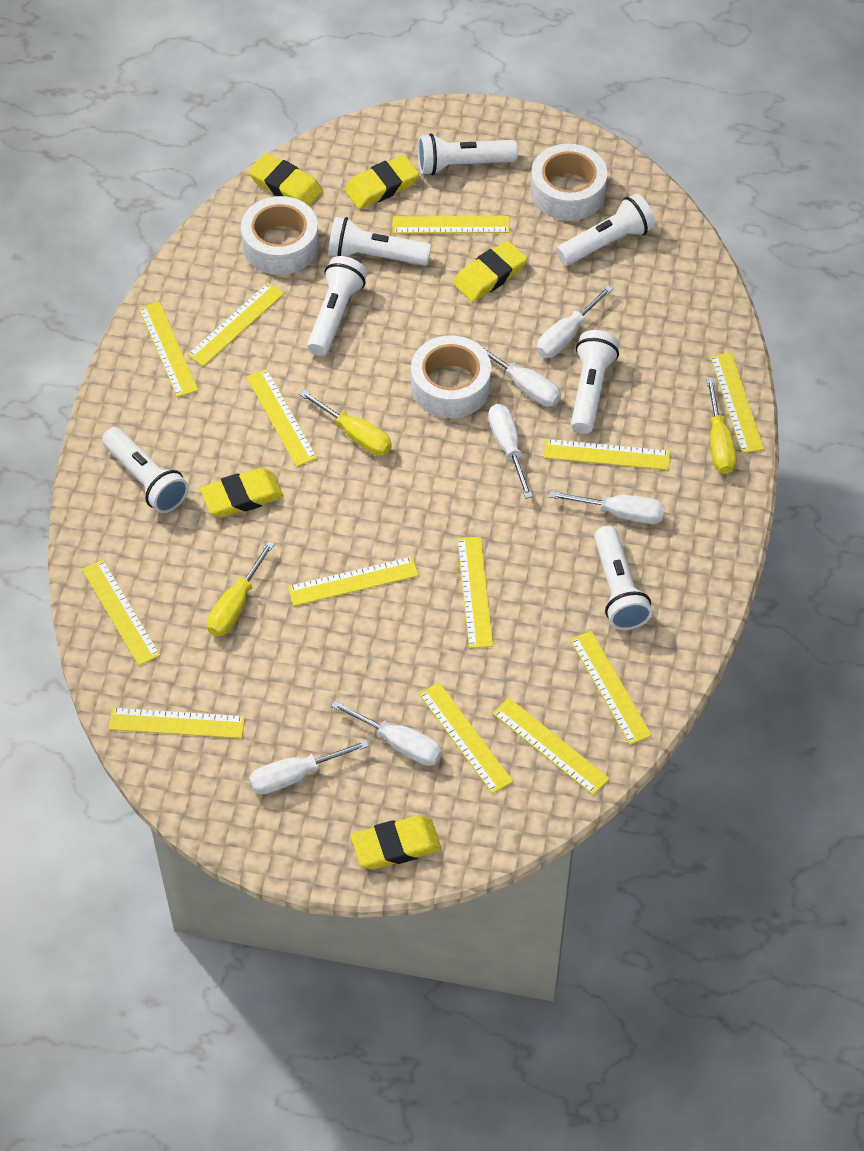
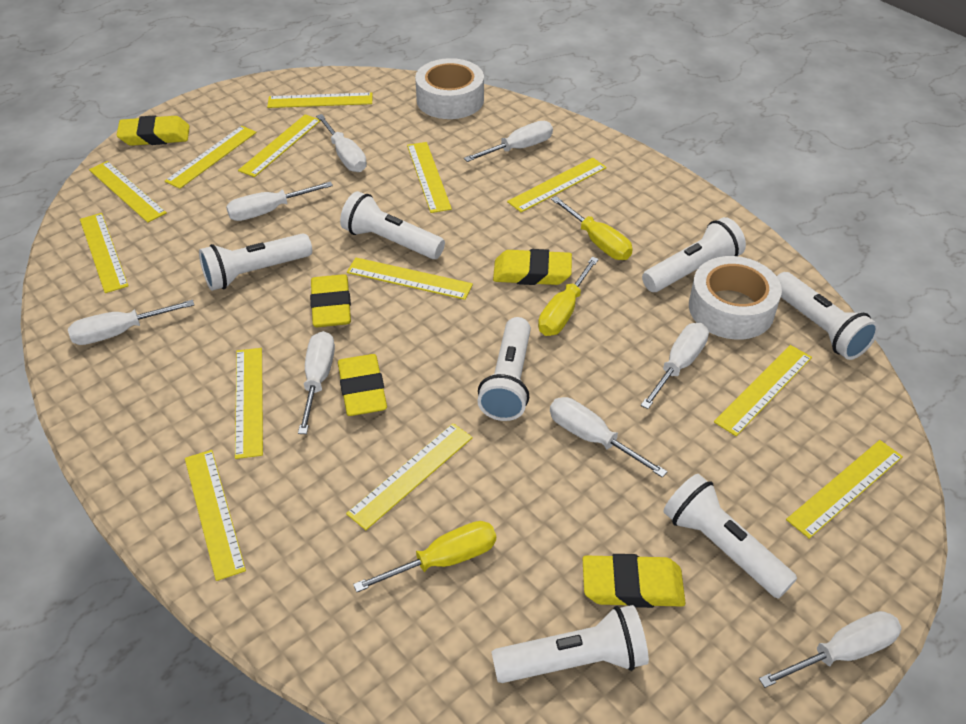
white screwdriver: 6 -> 8
white tape: 3 -> 2

